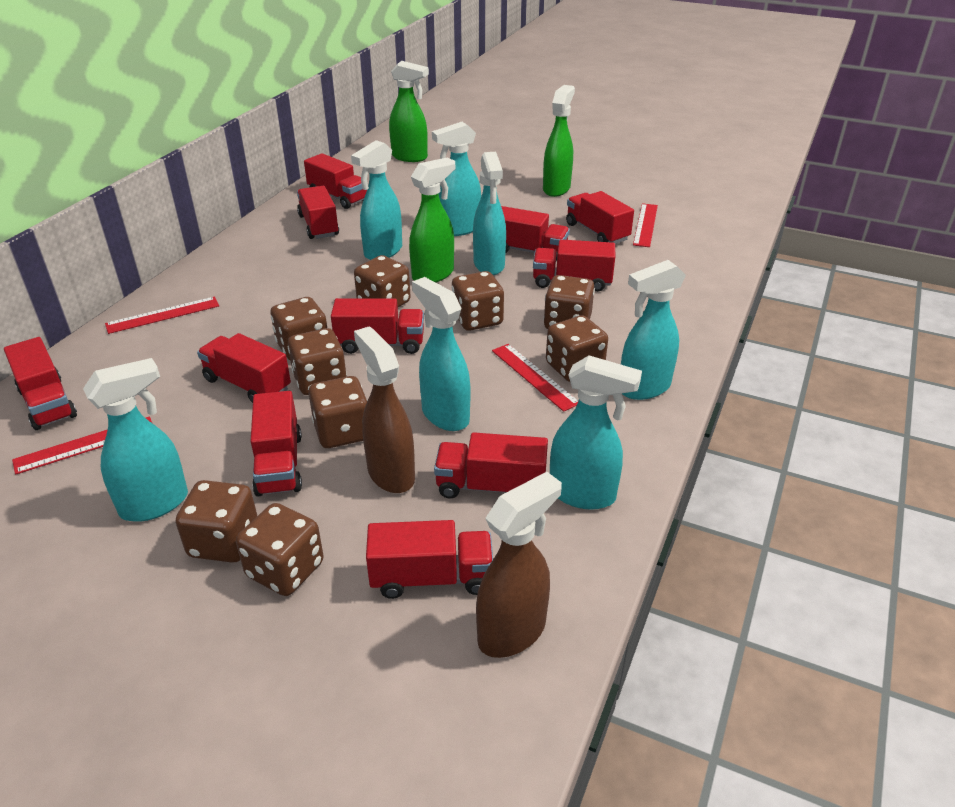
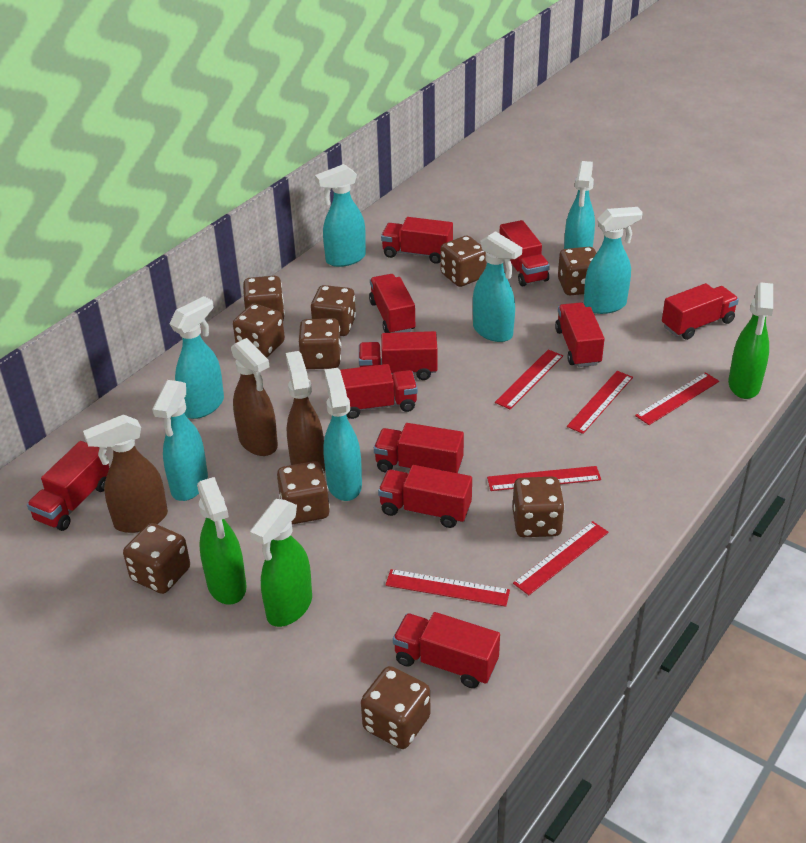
brown dice: 9 -> 10
brown spray bottle: 2 -> 3
red ruler: 4 -> 6

